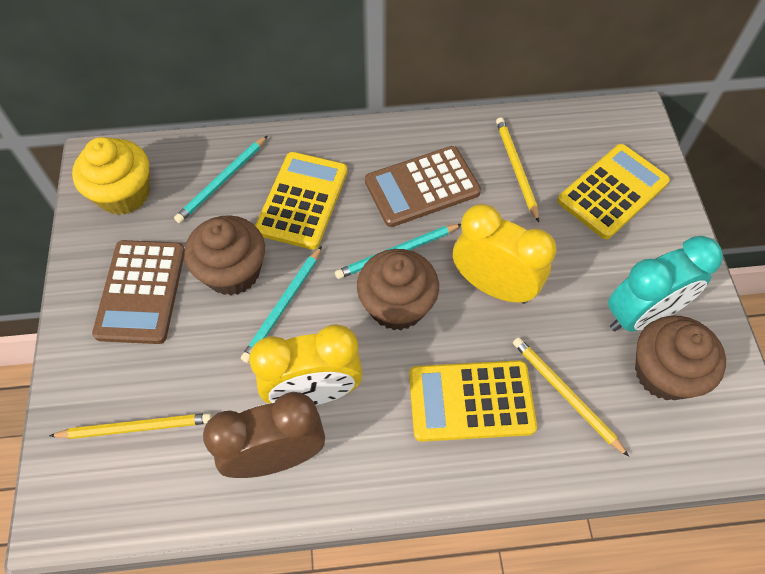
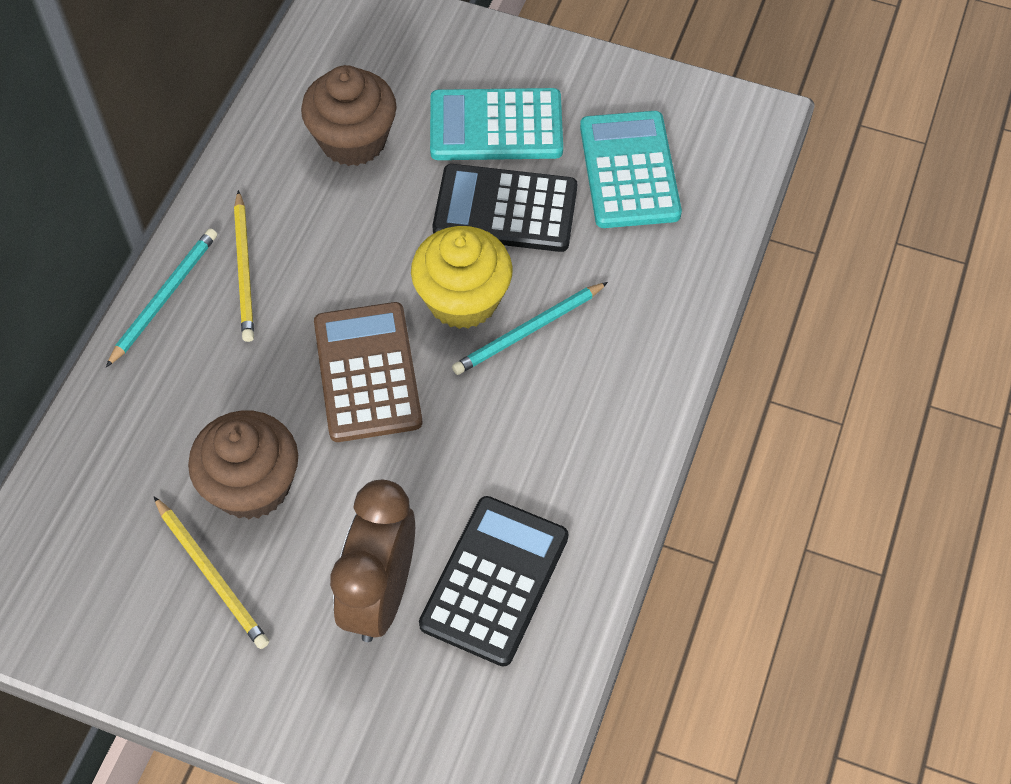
black calculator: 0 -> 2
brown calculator: 2 -> 1
brown cupcake: 3 -> 2
turquoise calculator: 0 -> 2
turquoise clock: 1 -> 0
turquoise pencil: 3 -> 2
yellow calculator: 3 -> 0
yellow clock: 2 -> 0
yellow pencil: 3 -> 2

